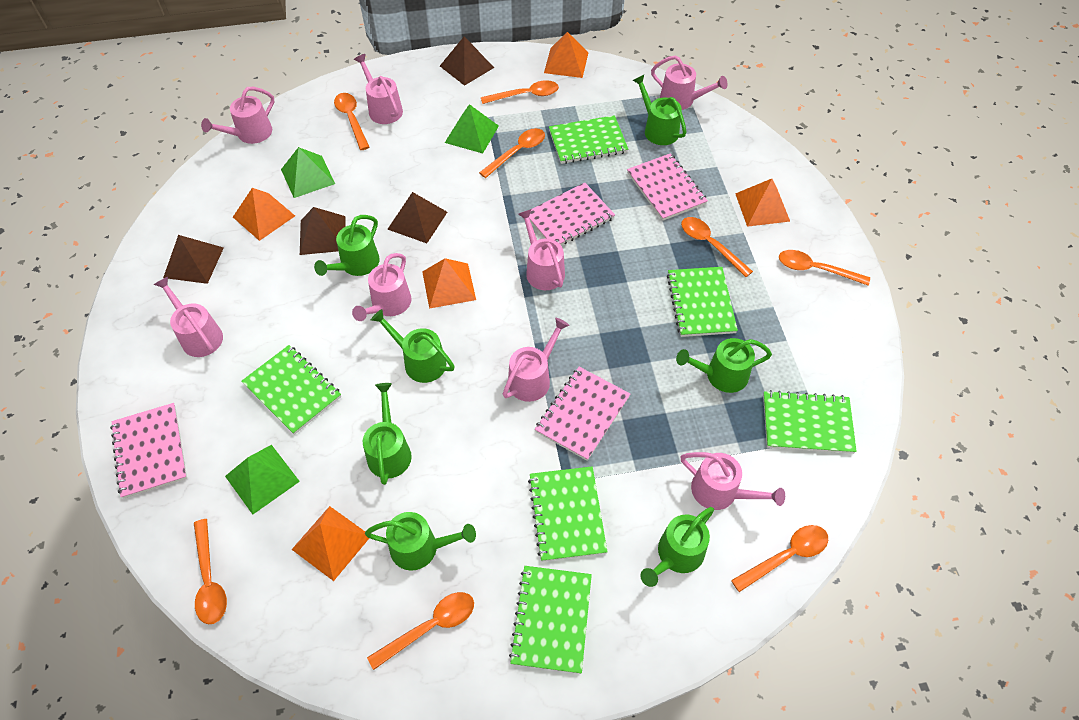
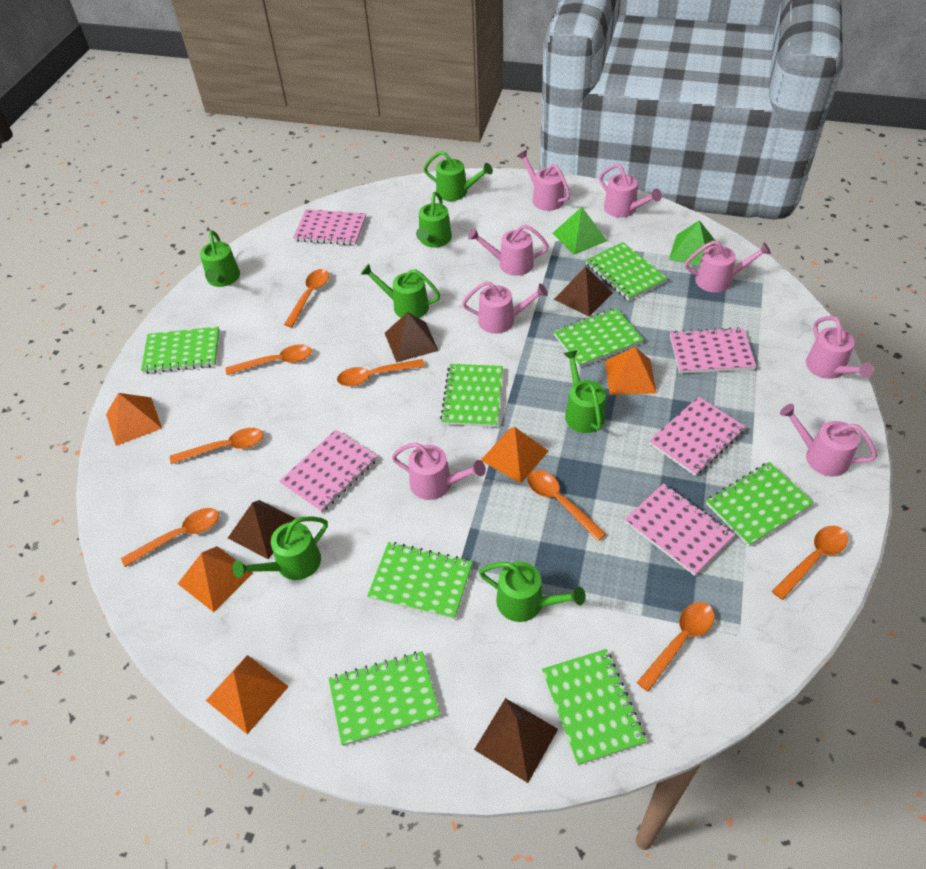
green notebook: 6 -> 8
green pyramid: 3 -> 2
pink notebook: 4 -> 5

